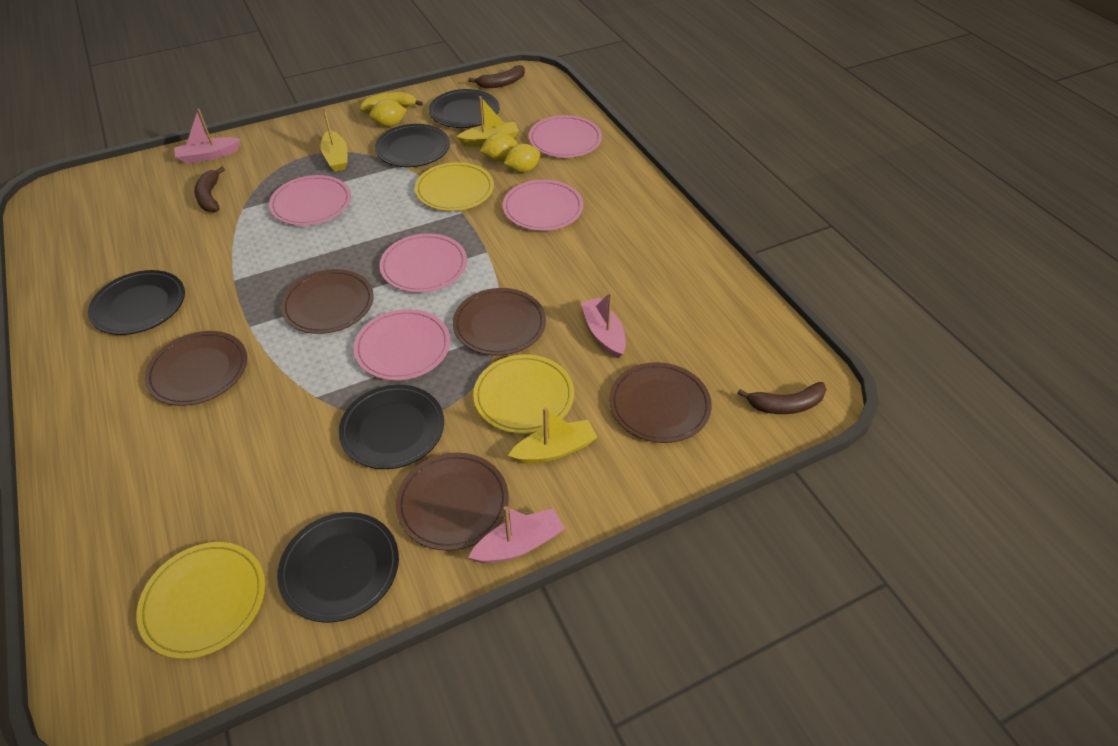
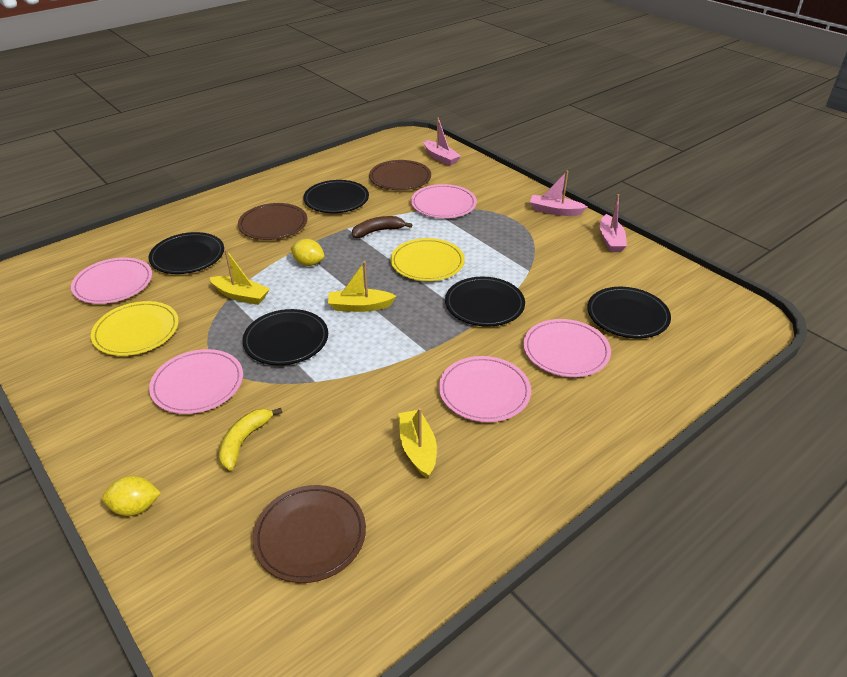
brown banana: 3 -> 1
brown plate: 5 -> 3
yellow lemon: 3 -> 2
yellow plate: 3 -> 2

